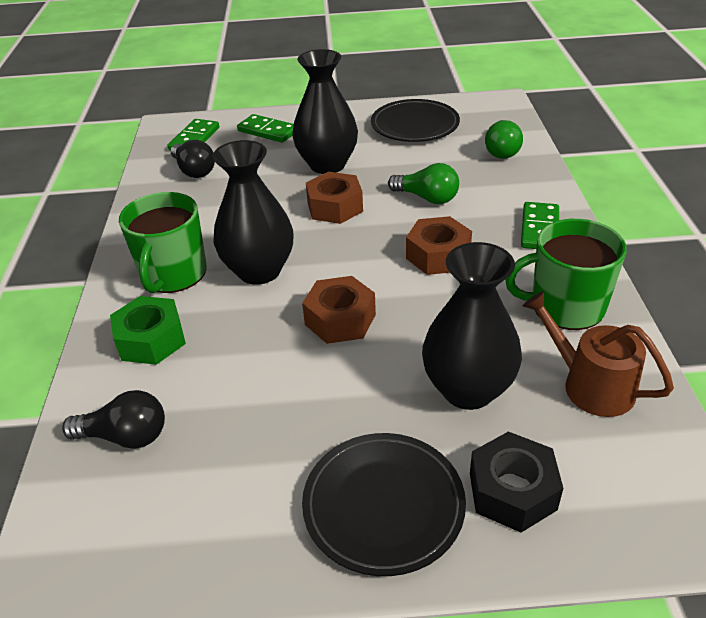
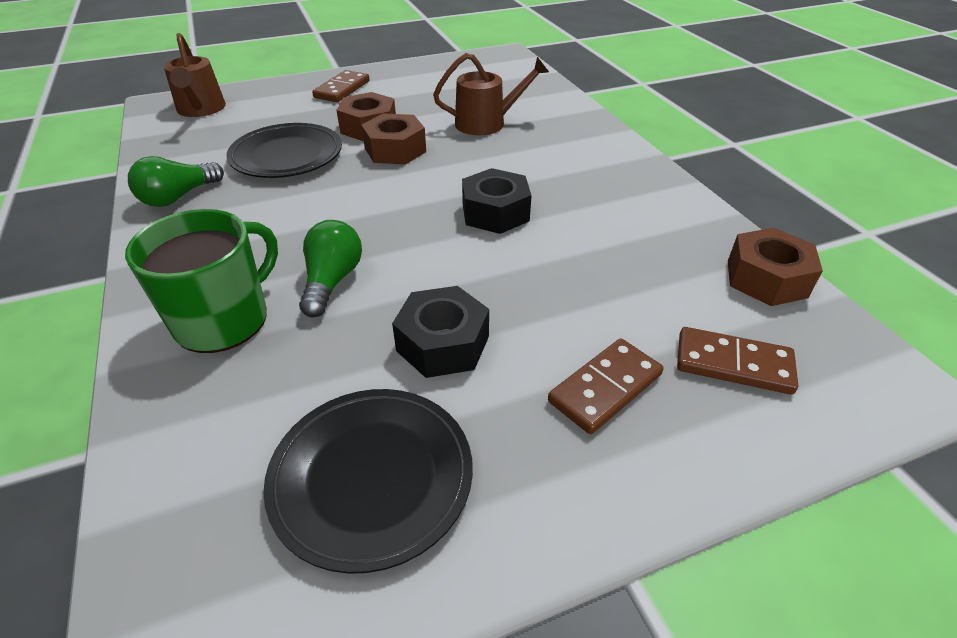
black light bulb: 2 -> 0
black nut: 1 -> 2
black vase: 3 -> 0
brown domino: 0 -> 3
brown watering can: 1 -> 2
green domino: 3 -> 0
green mug: 2 -> 1
green nut: 1 -> 0

